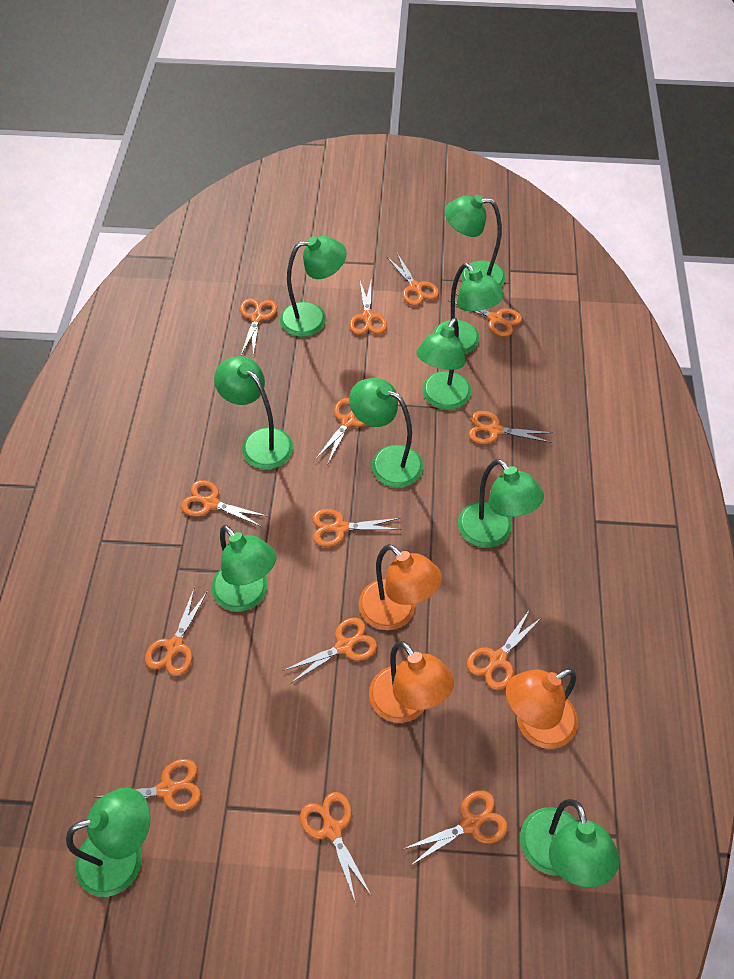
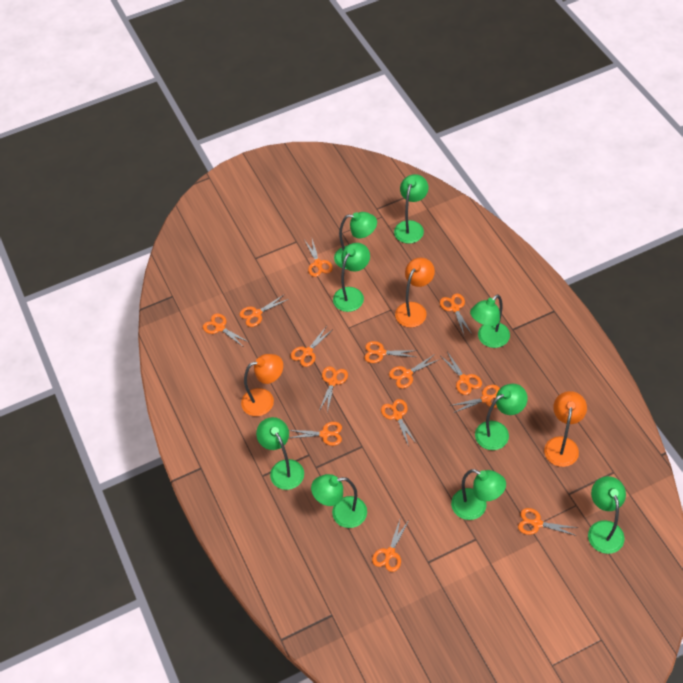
green lamp: 10 -> 9

